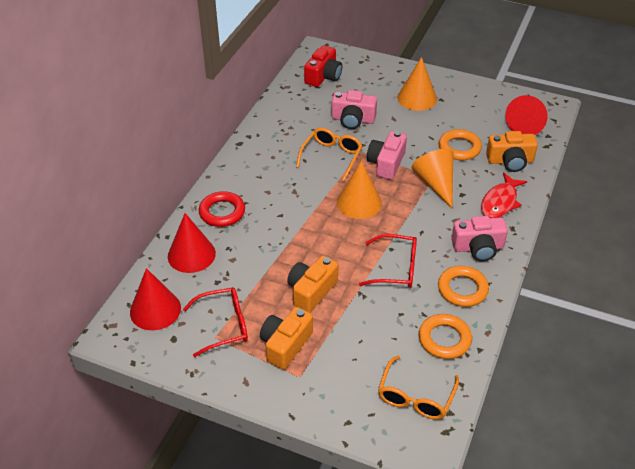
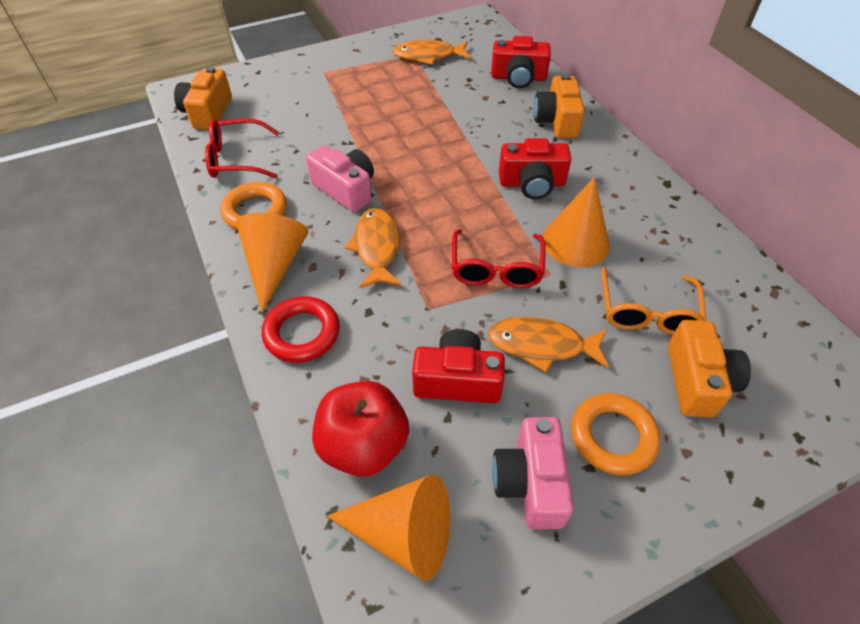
orange fish: 0 -> 3
orange glasses: 2 -> 1
orange ring: 3 -> 2
pink camera: 3 -> 2
red apple: 0 -> 1
red camera: 1 -> 3
red cone: 3 -> 0
red fish: 1 -> 0

